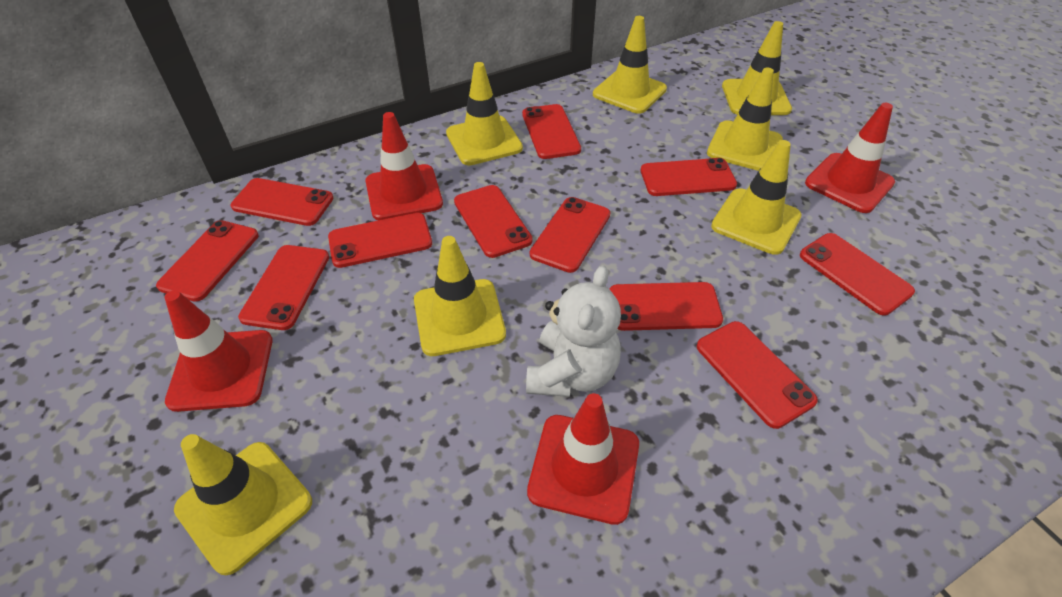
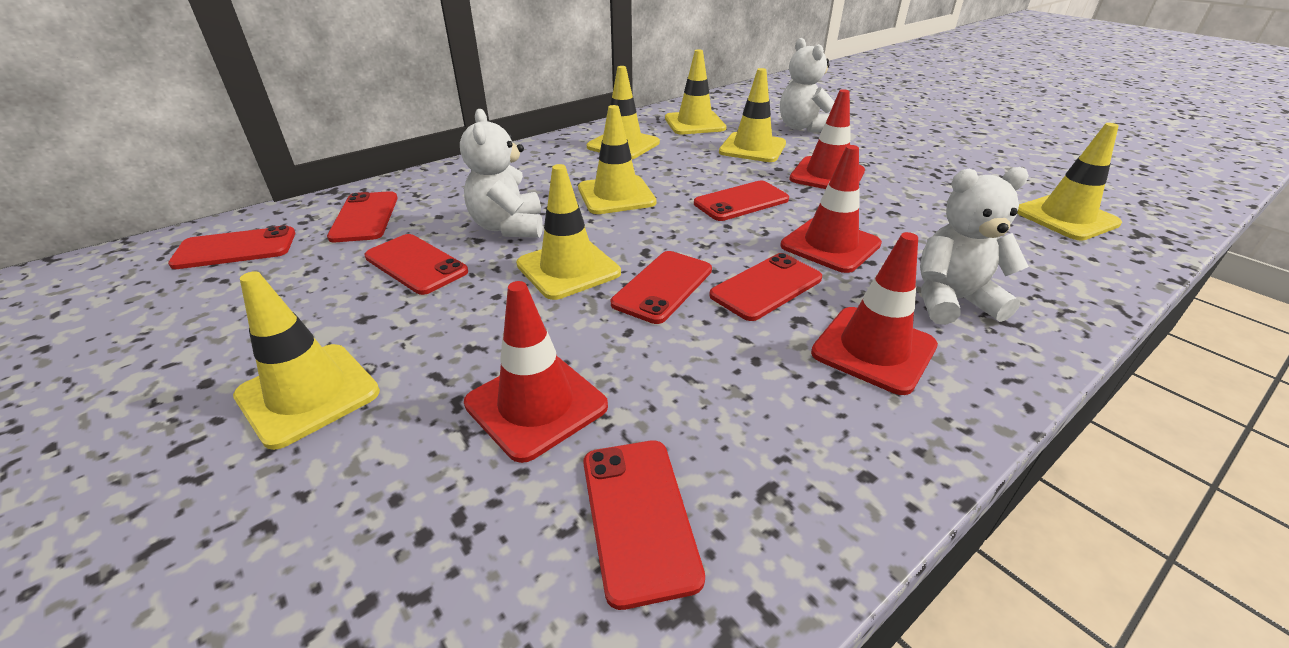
red phone: 11 -> 7
white teddy bear: 1 -> 3

